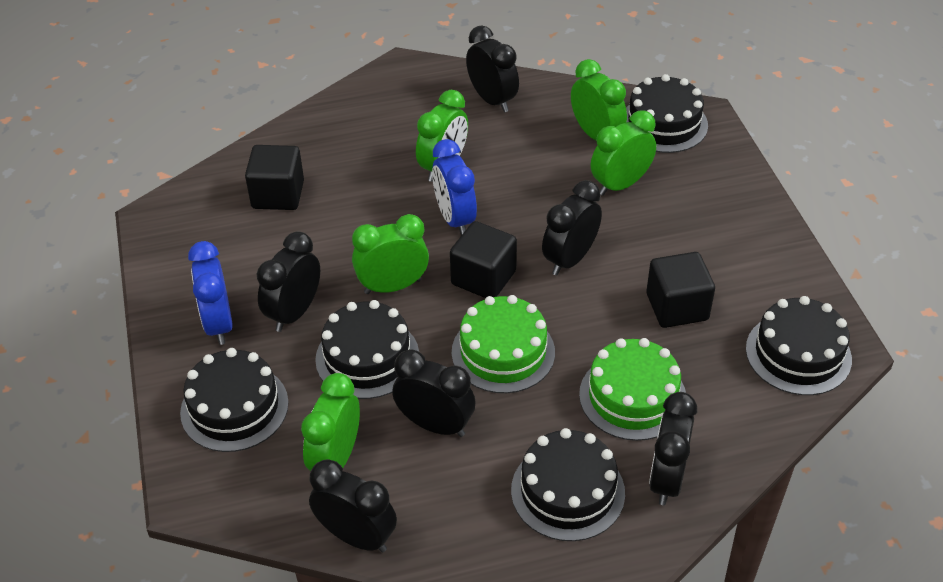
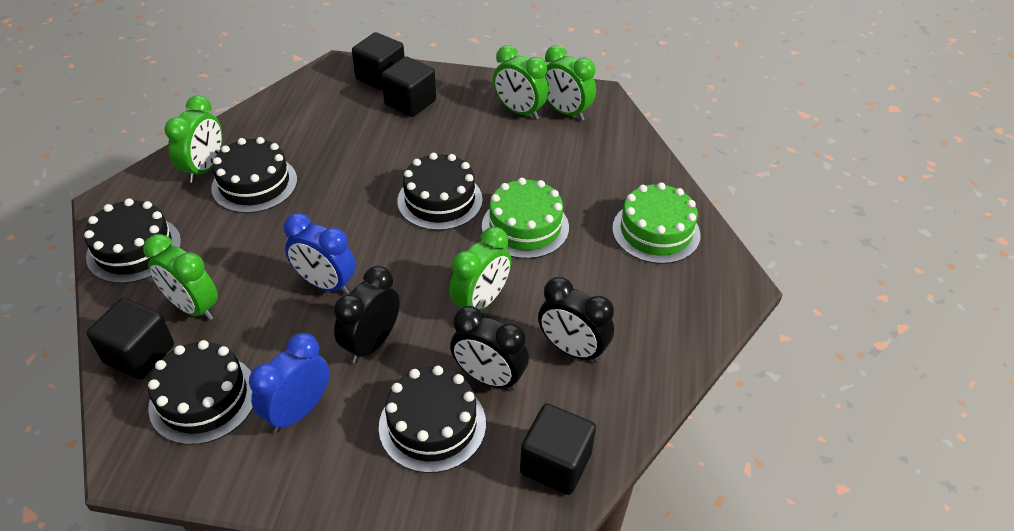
black clock: 6 -> 3
black cube: 3 -> 4

